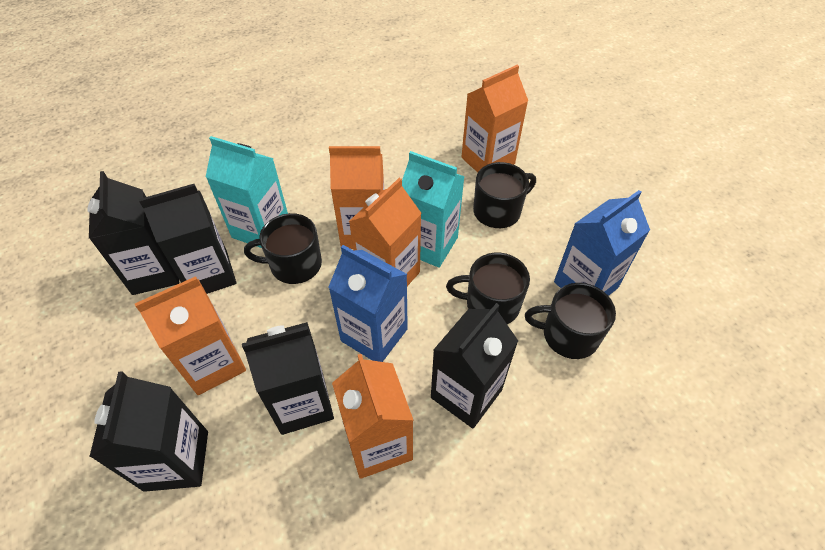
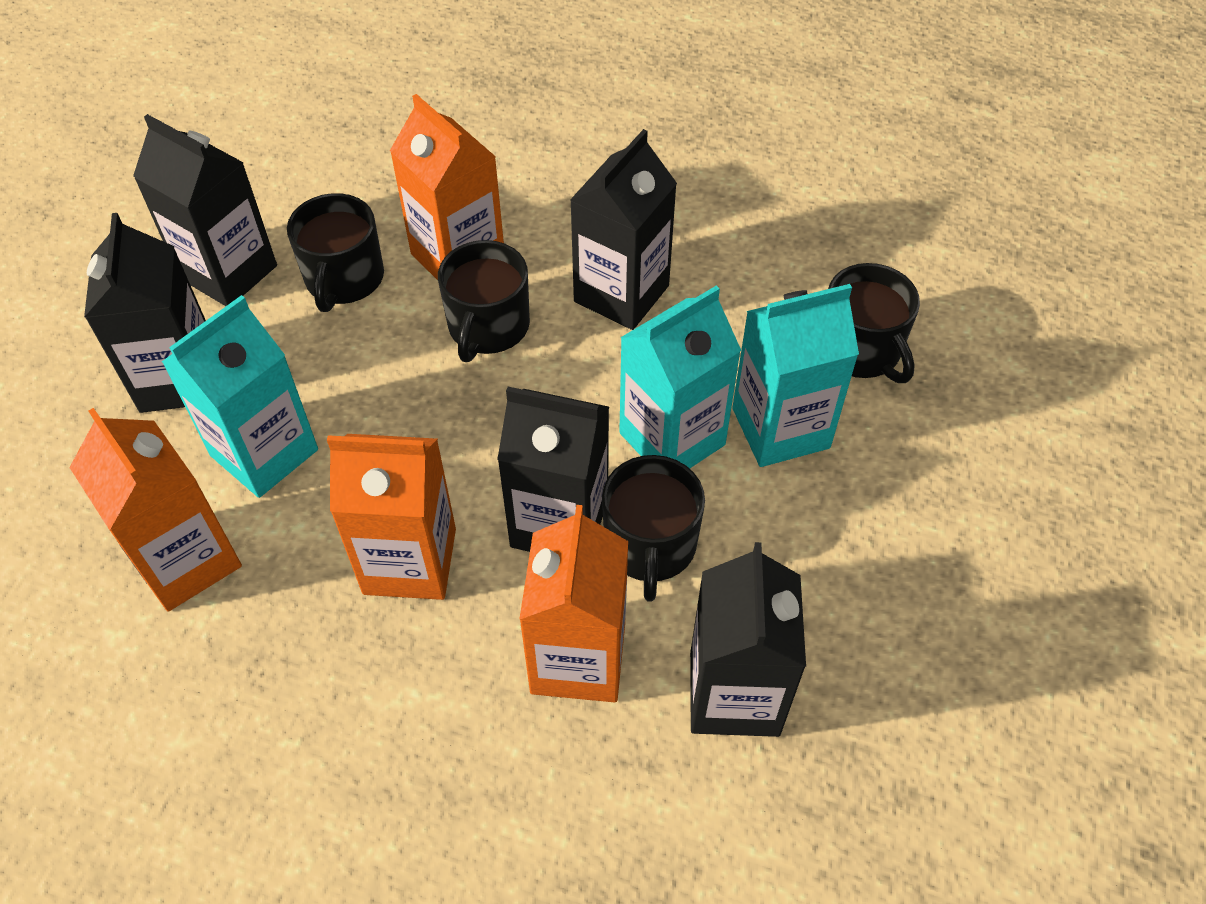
blue carton: 2 -> 0
orange carton: 5 -> 4
turquoise carton: 2 -> 3

